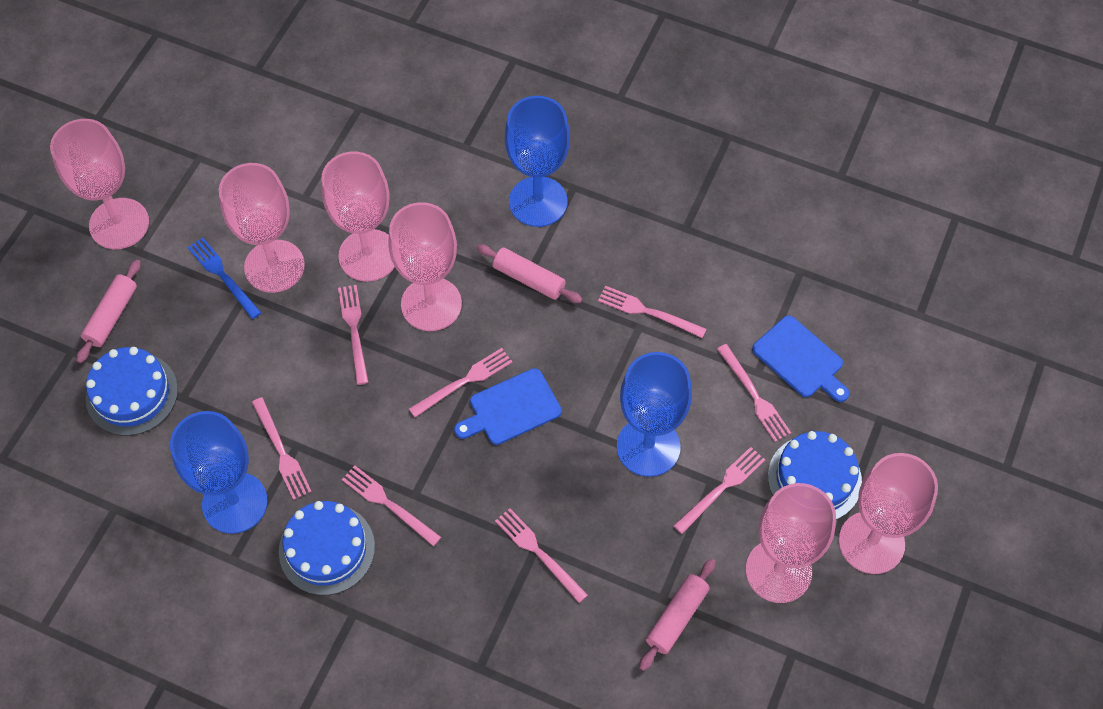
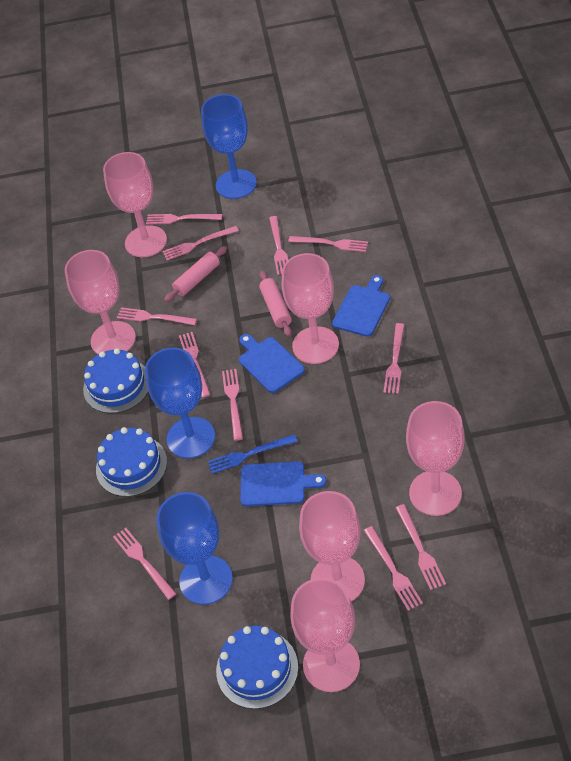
blue cutting board: 2 -> 3
pink fork: 8 -> 11
pink rolling pin: 3 -> 2

